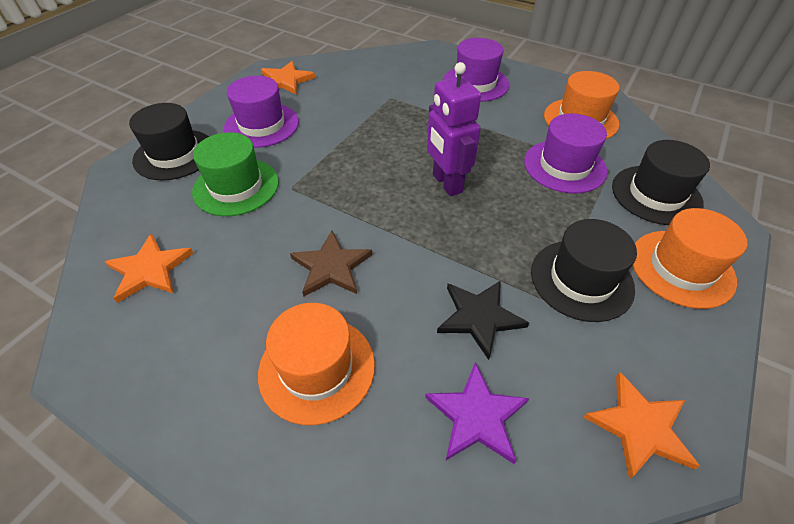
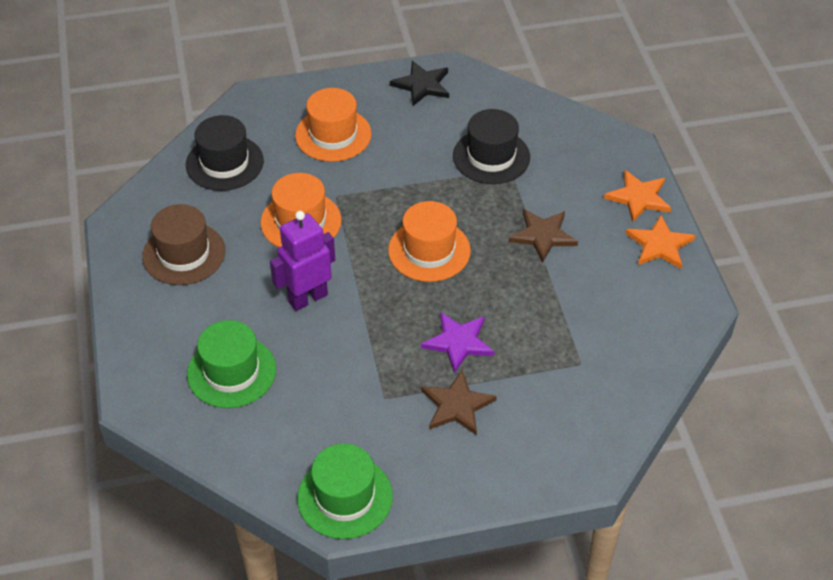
black hat: 3 -> 2
brown hat: 0 -> 1
brown star: 1 -> 2
green hat: 1 -> 2
orange star: 3 -> 2
purple hat: 3 -> 0

